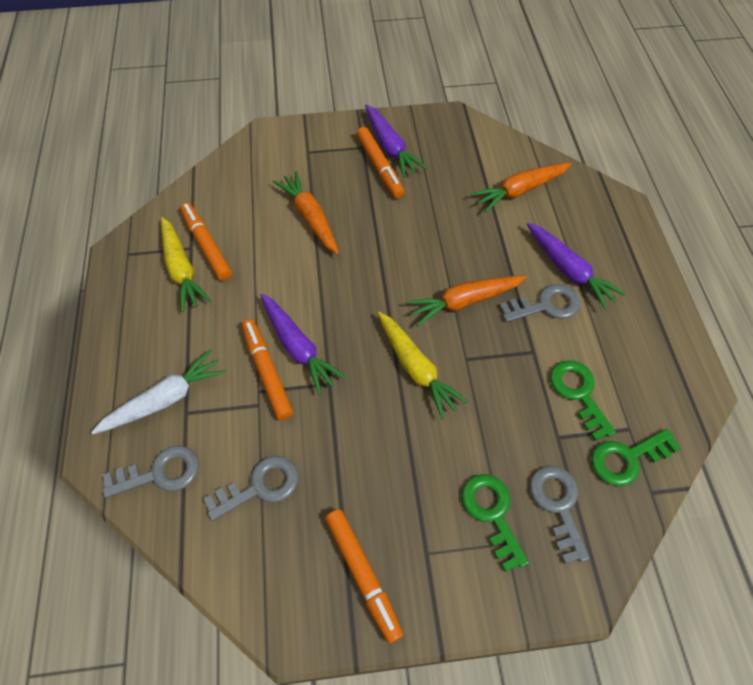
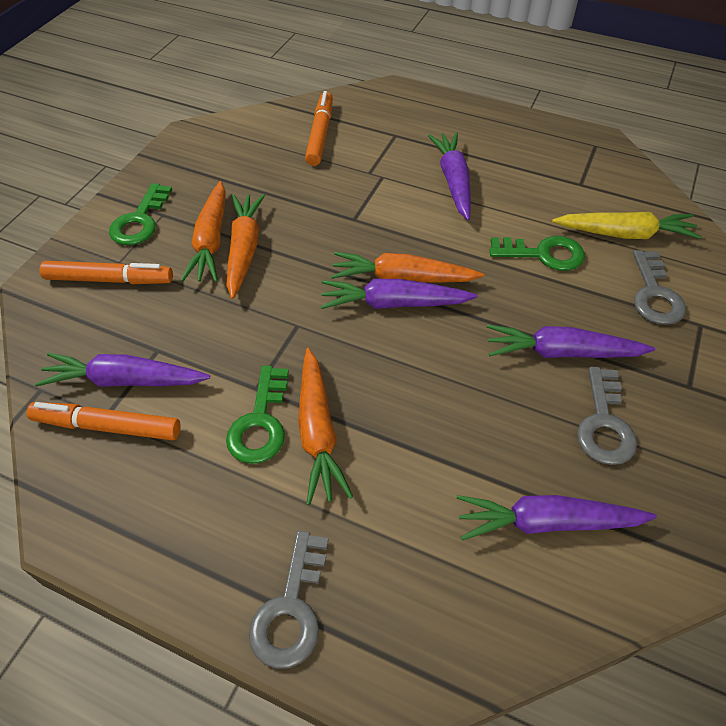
grey key: 4 -> 3
orange carrot: 3 -> 4
orange marker: 4 -> 3
purple carrot: 3 -> 5
white carrot: 1 -> 0
yellow carrot: 2 -> 1

